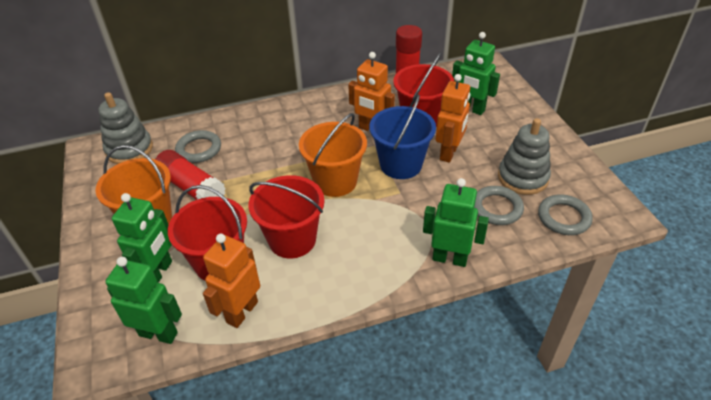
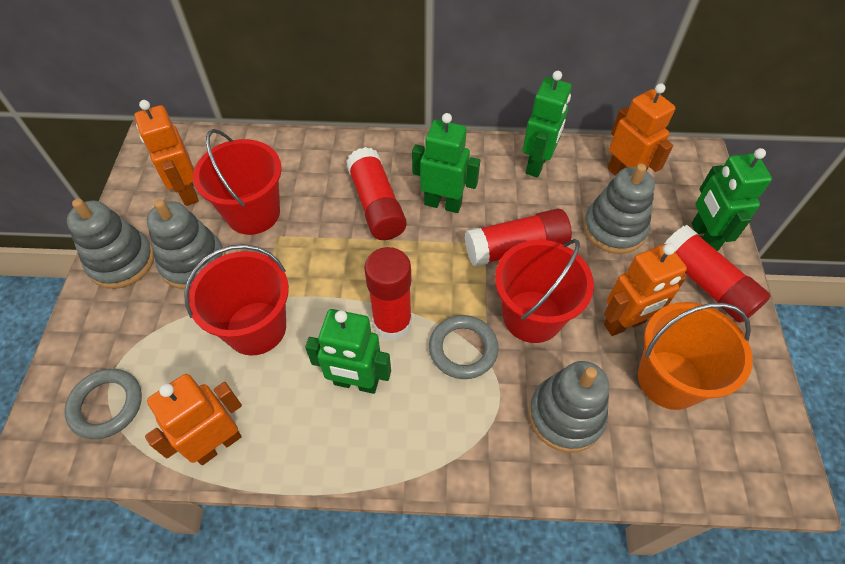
blue bucket: 1 -> 0
grey ring: 3 -> 2
grey stacking toy: 2 -> 4
orange bucket: 2 -> 1
orange robot: 3 -> 4
red glue stick: 2 -> 4

